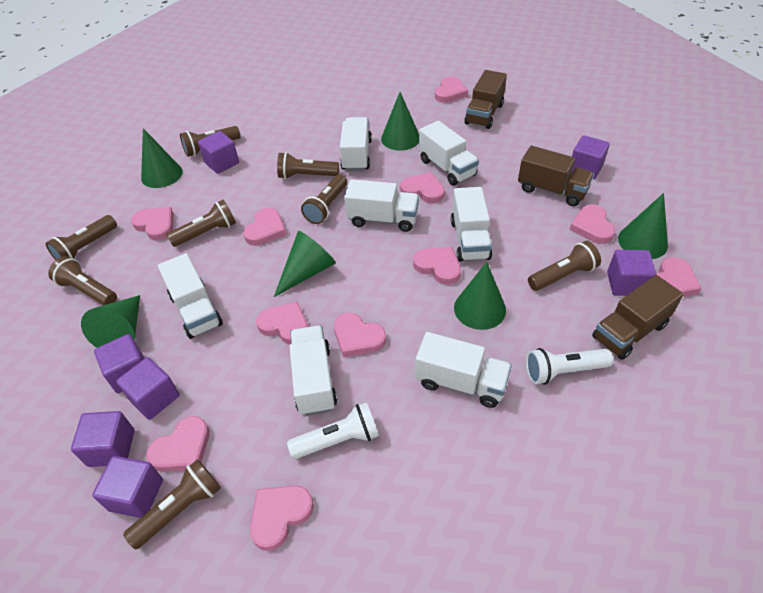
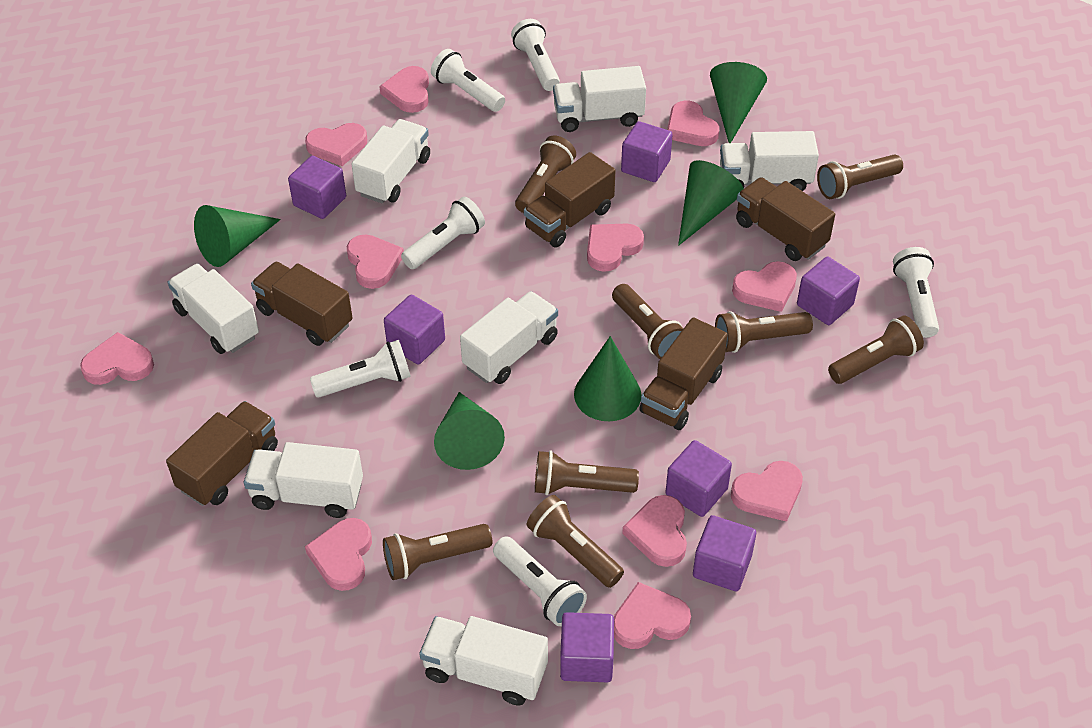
brown truck: 3 -> 5
green cone: 6 -> 5
white flashlight: 2 -> 6

